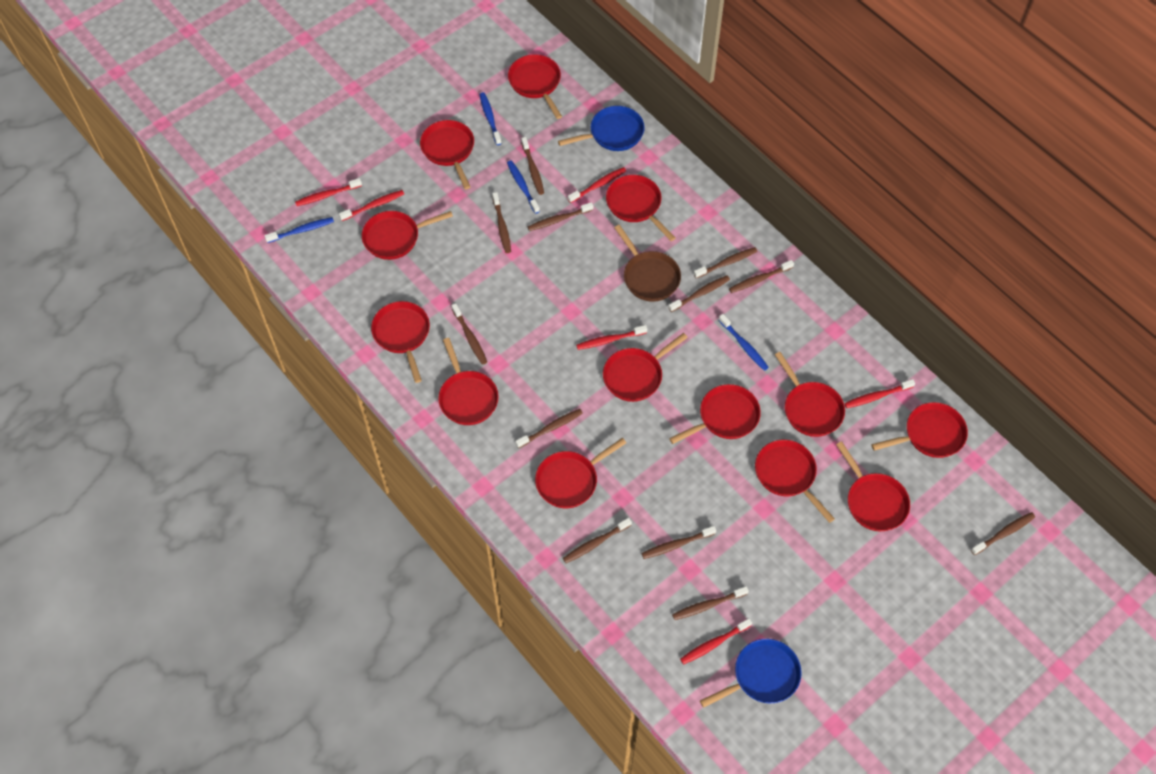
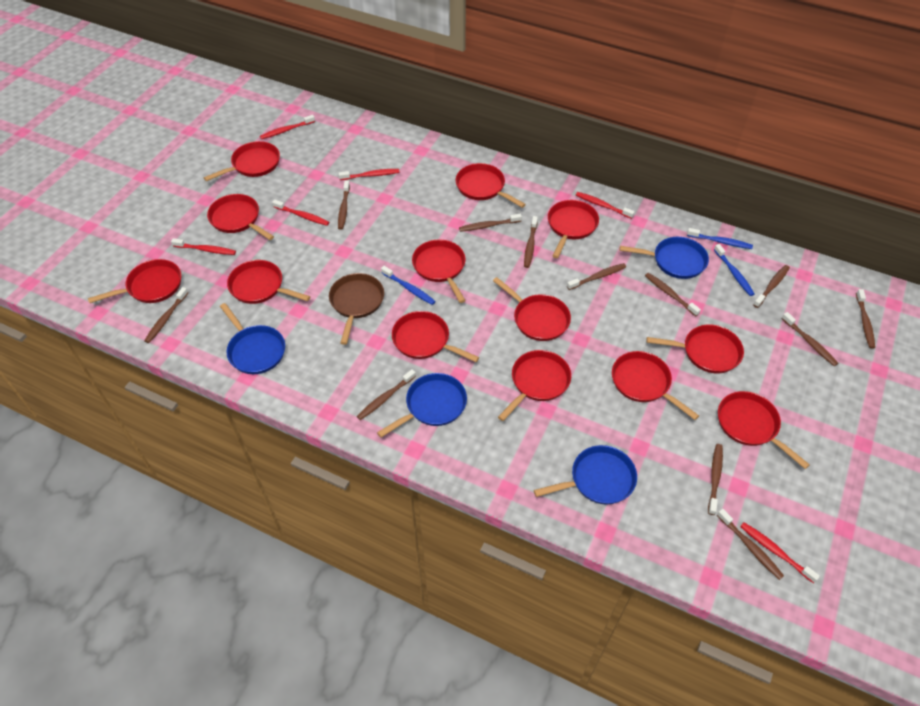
blue pan: 2 -> 4
blue toothbrush: 4 -> 3

